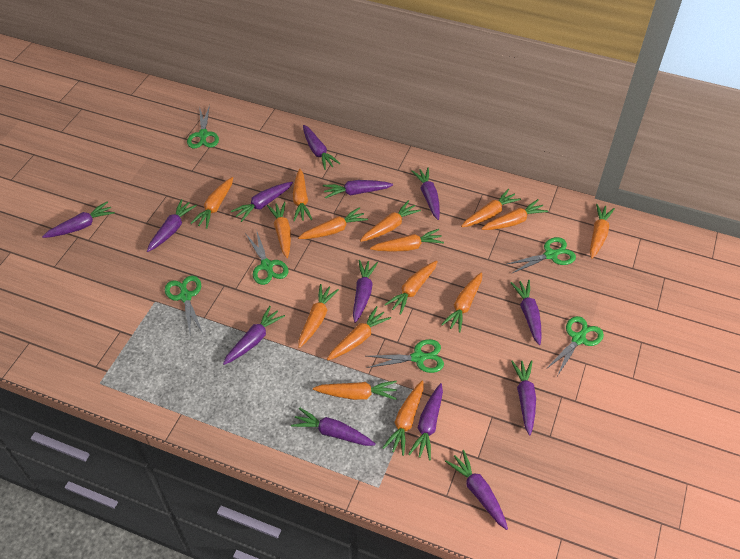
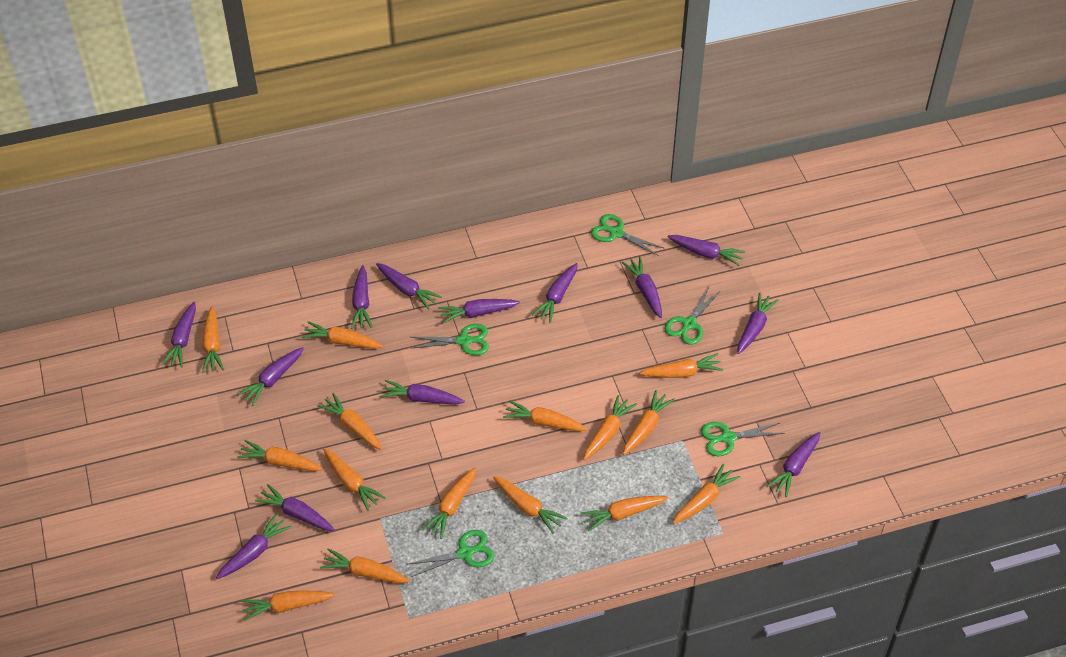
green scissors: 6 -> 5

